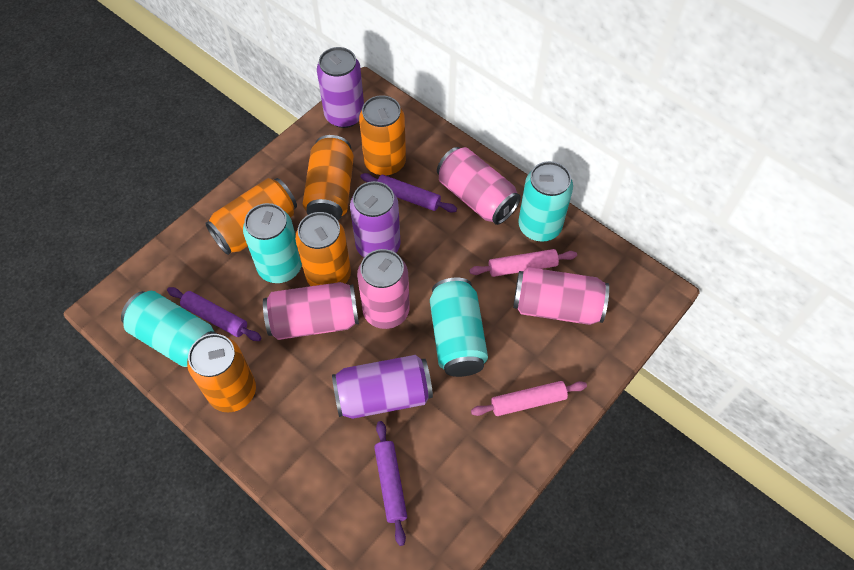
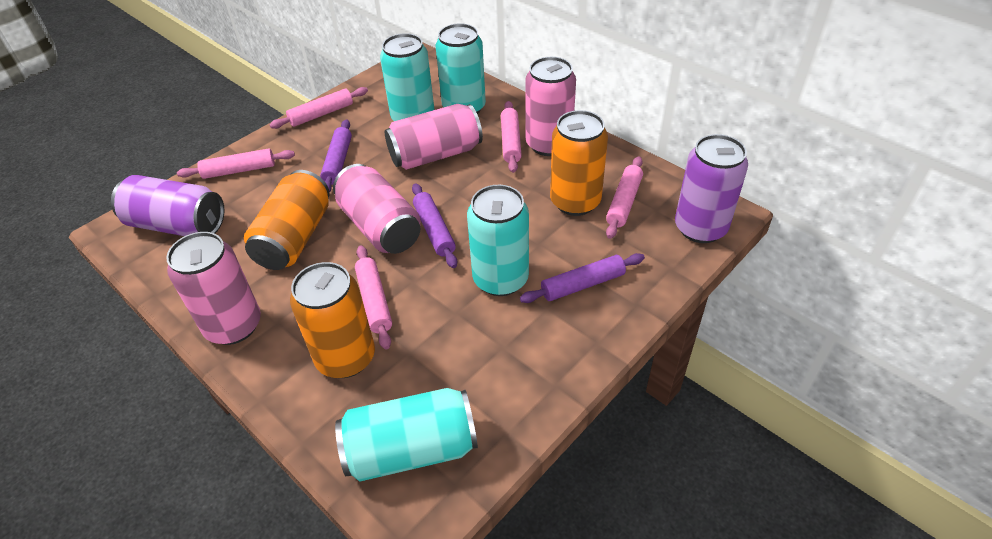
orange can: 5 -> 3
pink rolling pin: 2 -> 5
purple can: 3 -> 2

